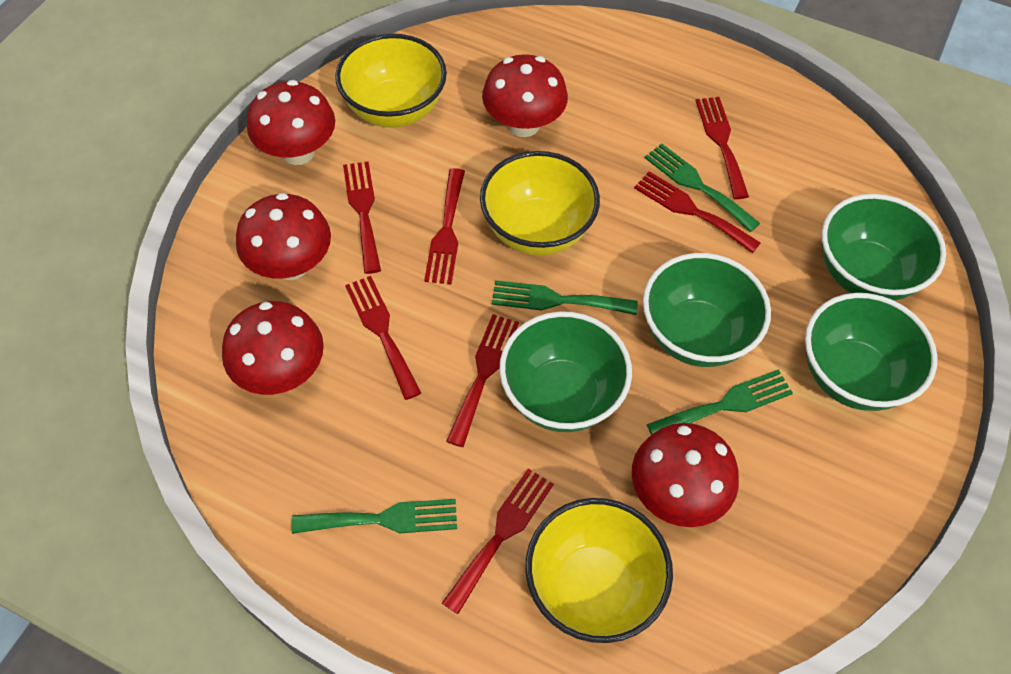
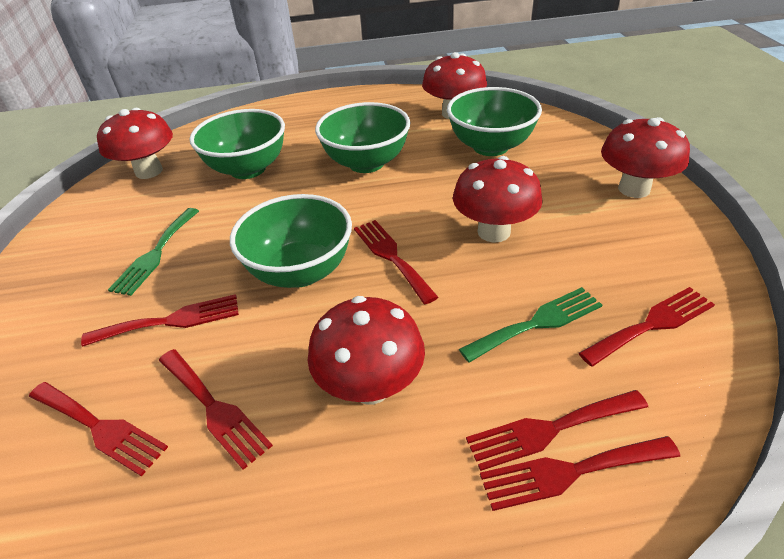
green fork: 4 -> 2
yellow bowl: 3 -> 0

